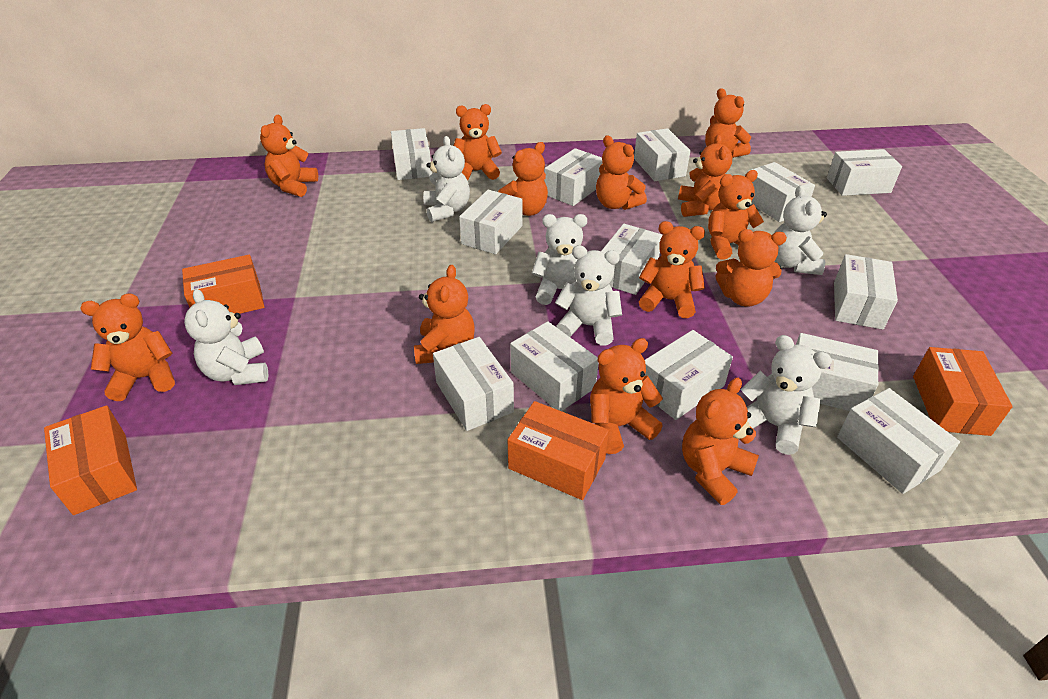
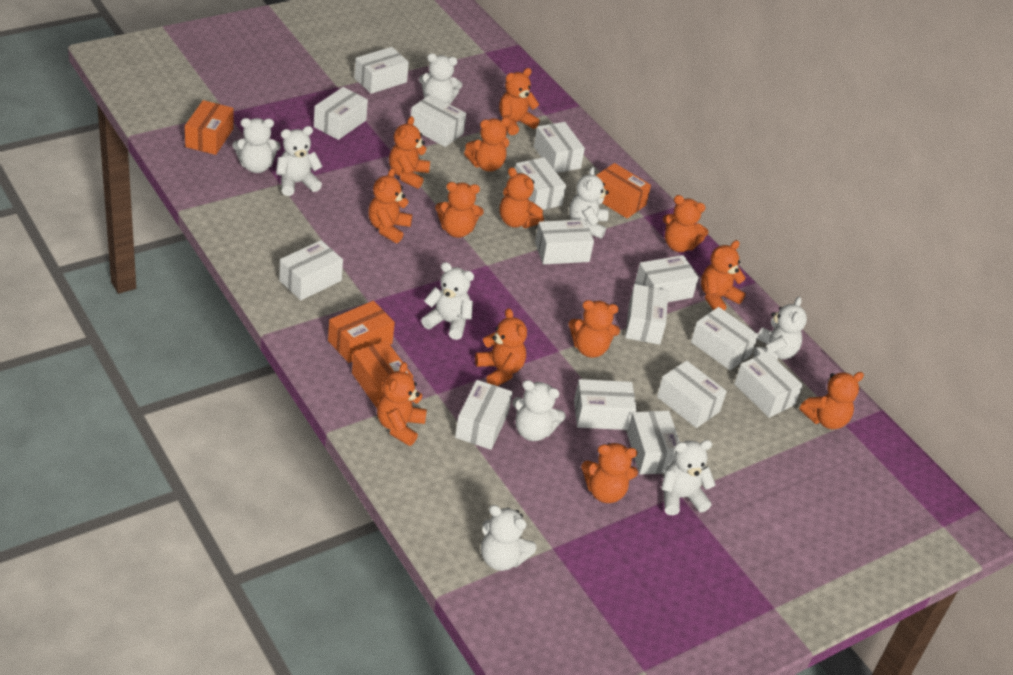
white box: 13 -> 15
white teddy bear: 6 -> 9

